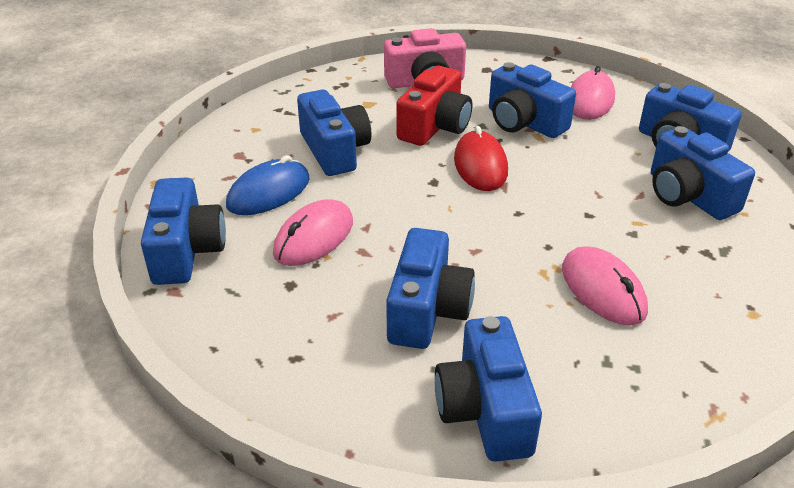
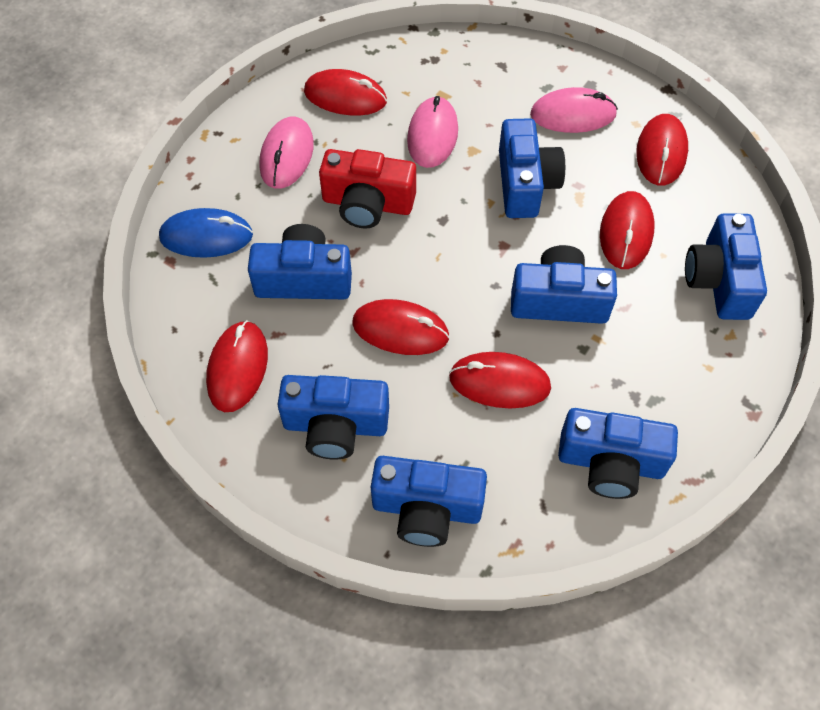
pink camera: 1 -> 0
red mouse: 1 -> 6

